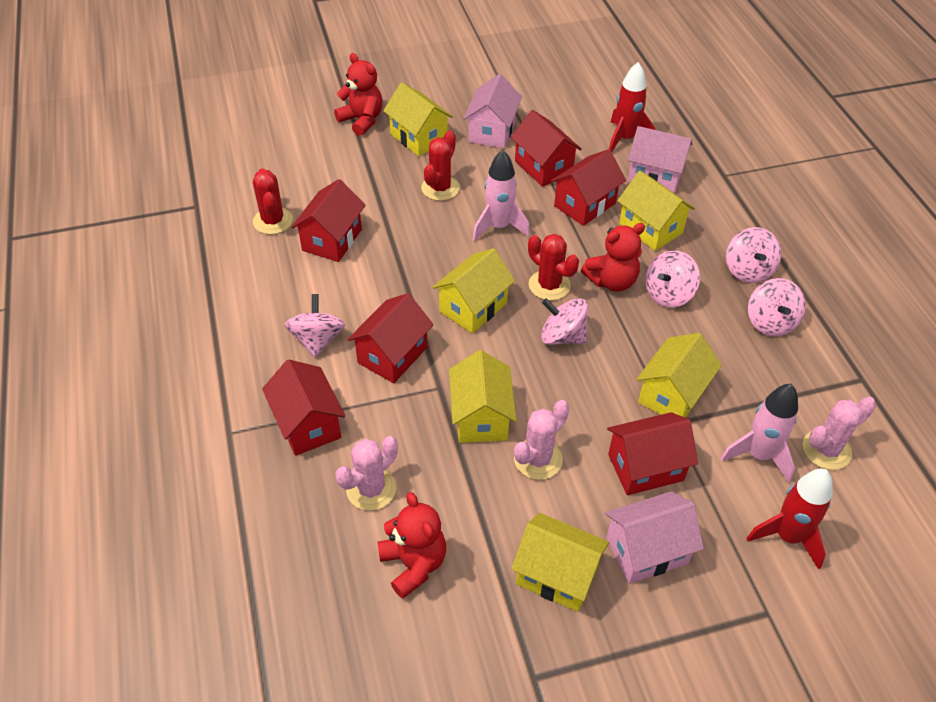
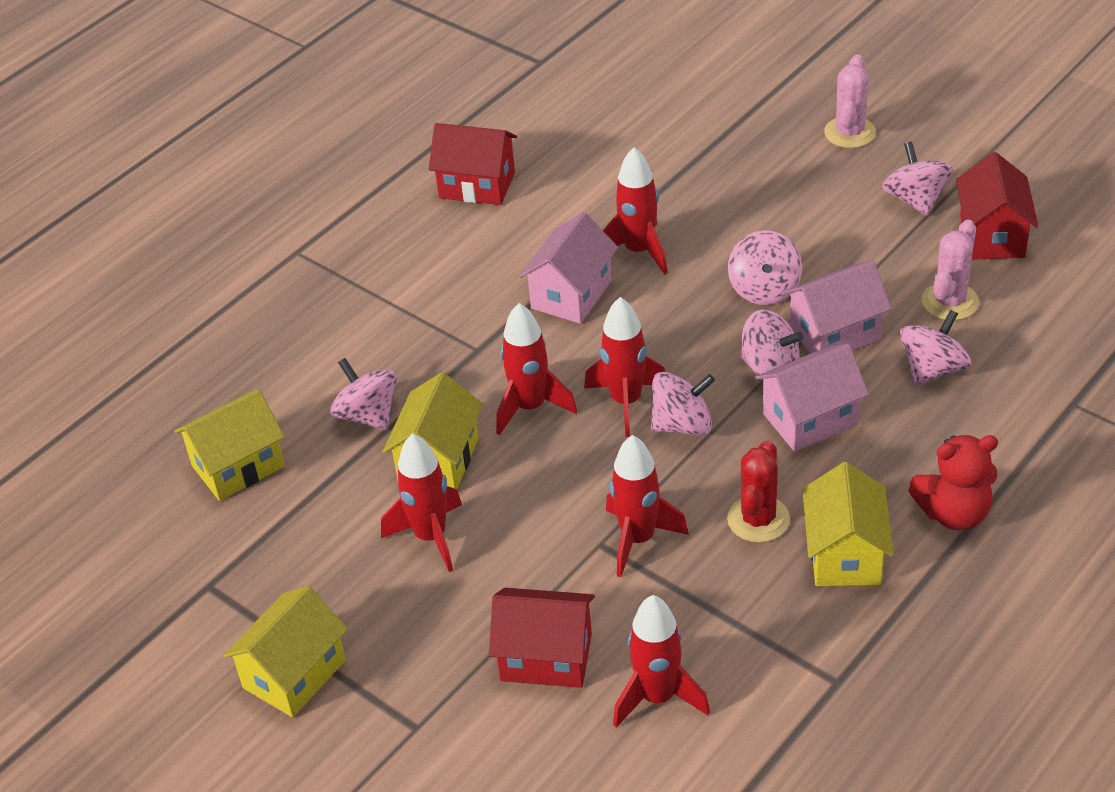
pink cactus: 3 -> 2
pink rocket: 2 -> 0
pink spinning top: 5 -> 6
red cactus: 3 -> 1
red house: 6 -> 3
red rocket: 2 -> 6
red teddy bear: 3 -> 1
yellow house: 6 -> 4

